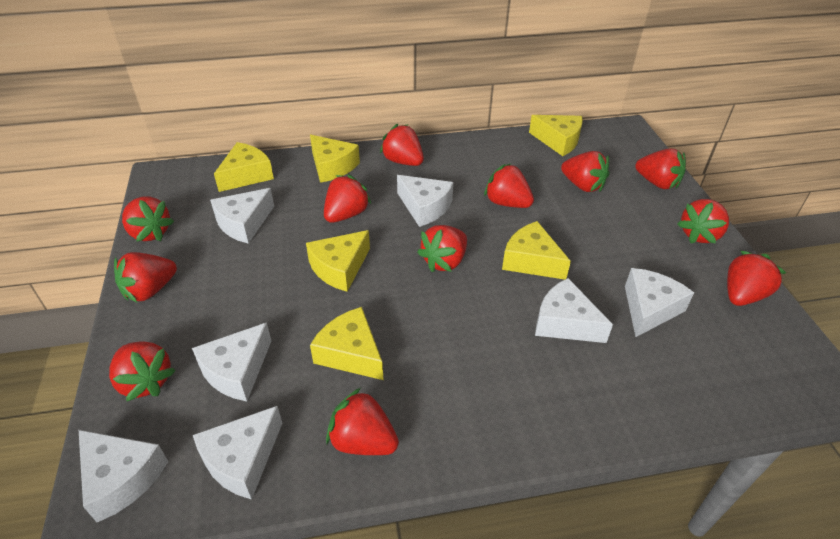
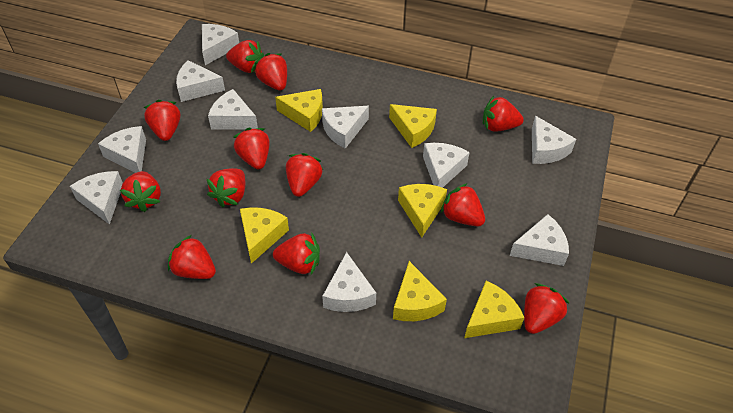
white cheese: 7 -> 10

